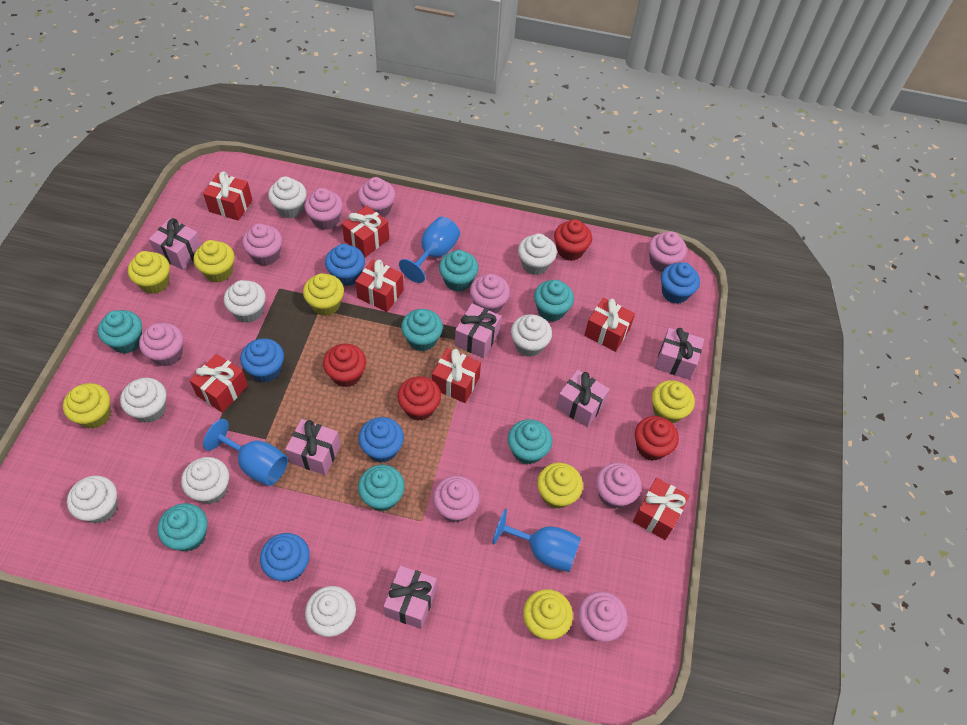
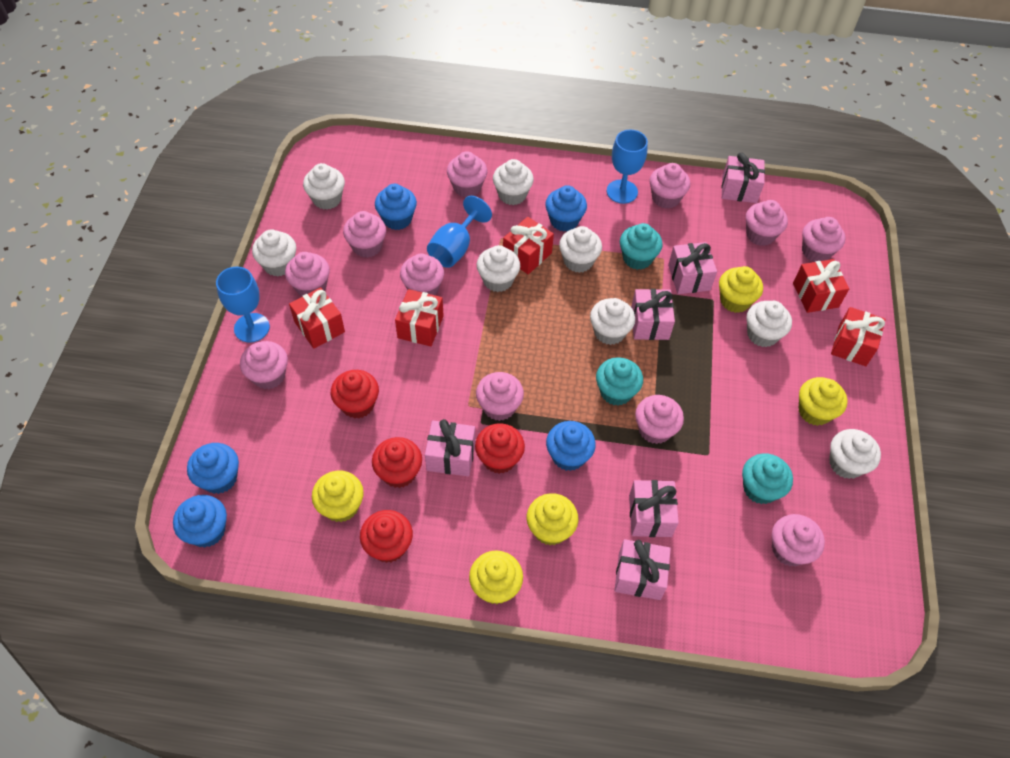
pink cupcake: 9 -> 11
red gift: 7 -> 5
turquoise cupcake: 7 -> 3
yellow cupcake: 7 -> 5

